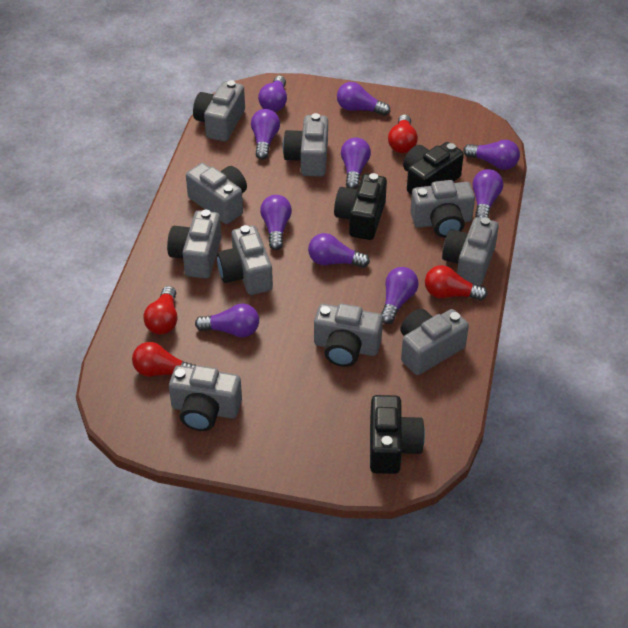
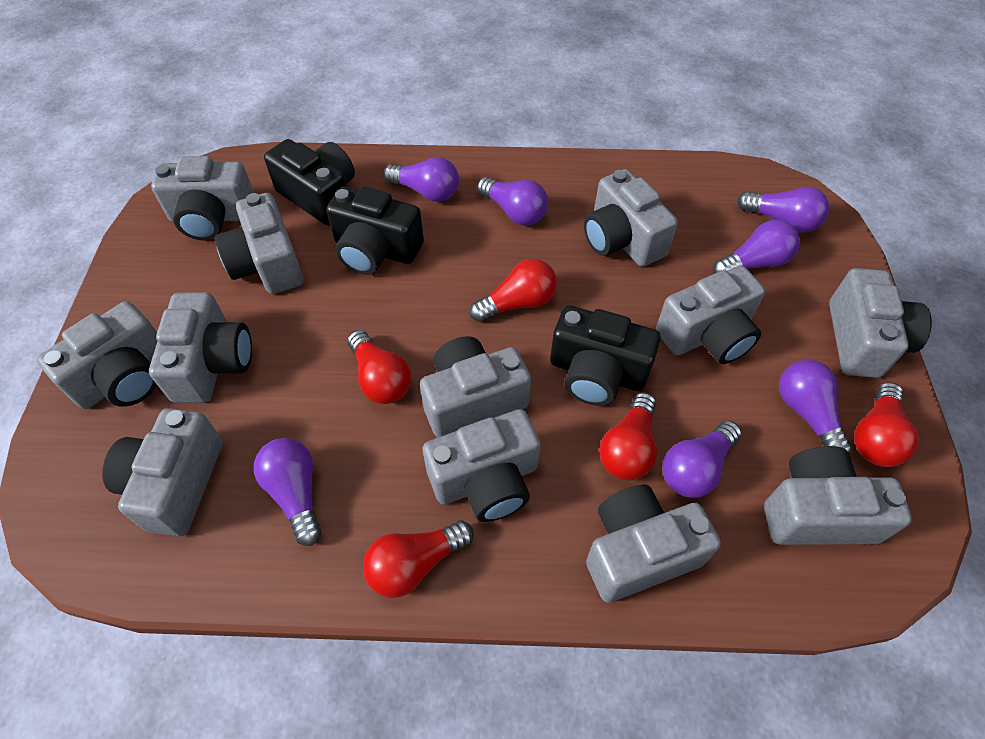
grey camera: 10 -> 12
purple light bulb: 10 -> 7
red light bulb: 4 -> 5

